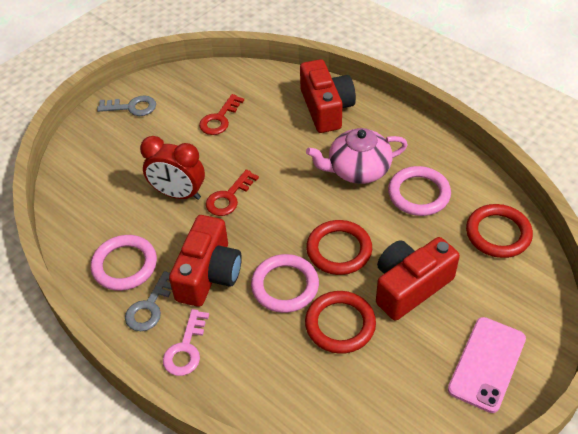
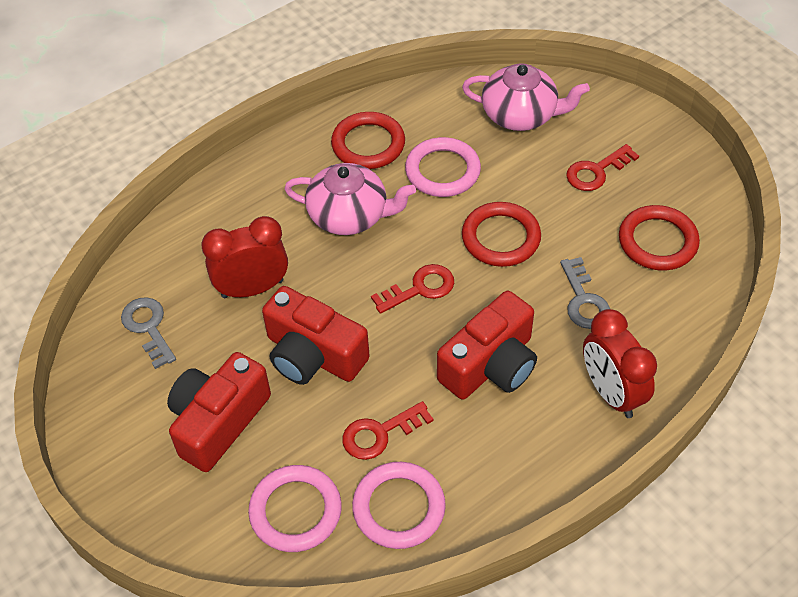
pink key: 1 -> 0
pink phone: 1 -> 0
pink teapot: 1 -> 2
red clock: 1 -> 2
red key: 2 -> 3

